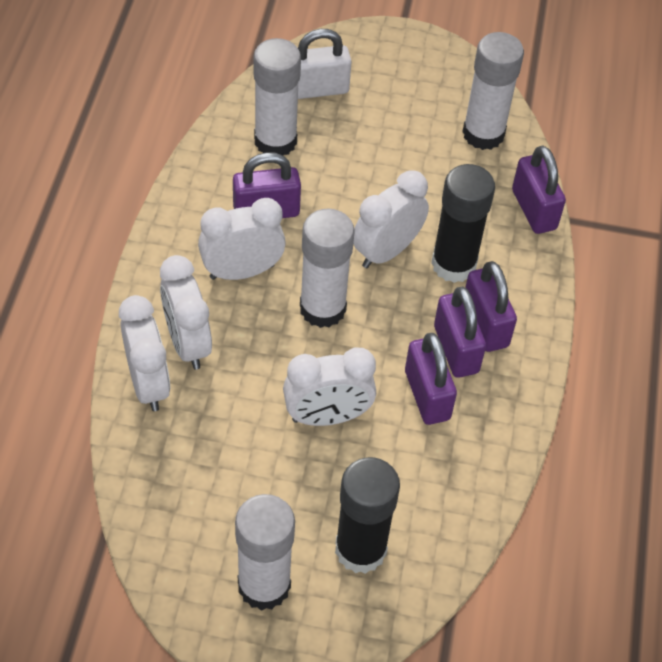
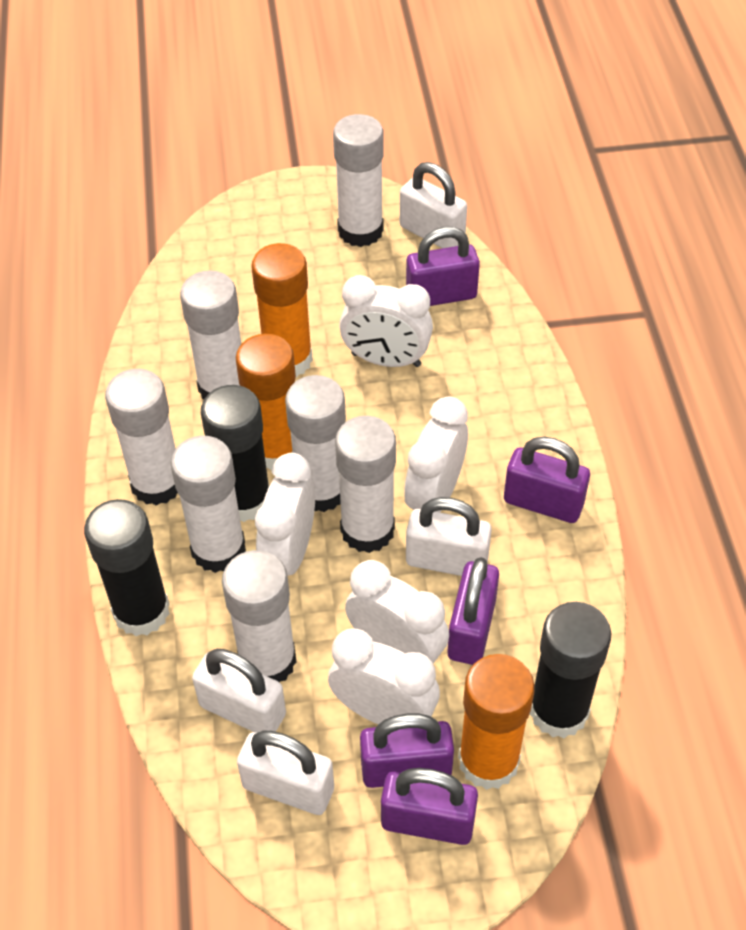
black glue stick: 2 -> 3
orange glue stick: 0 -> 3
white glue stick: 4 -> 7
white padlock: 1 -> 4

